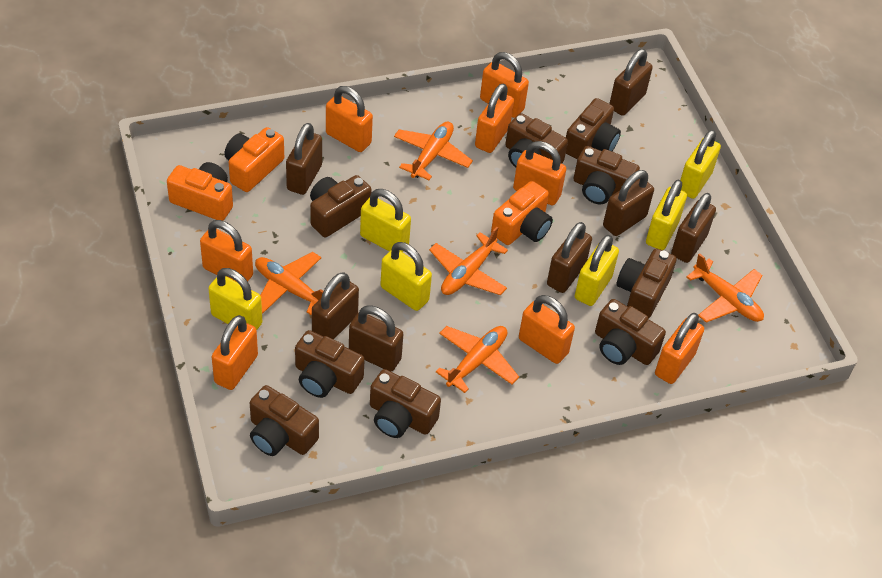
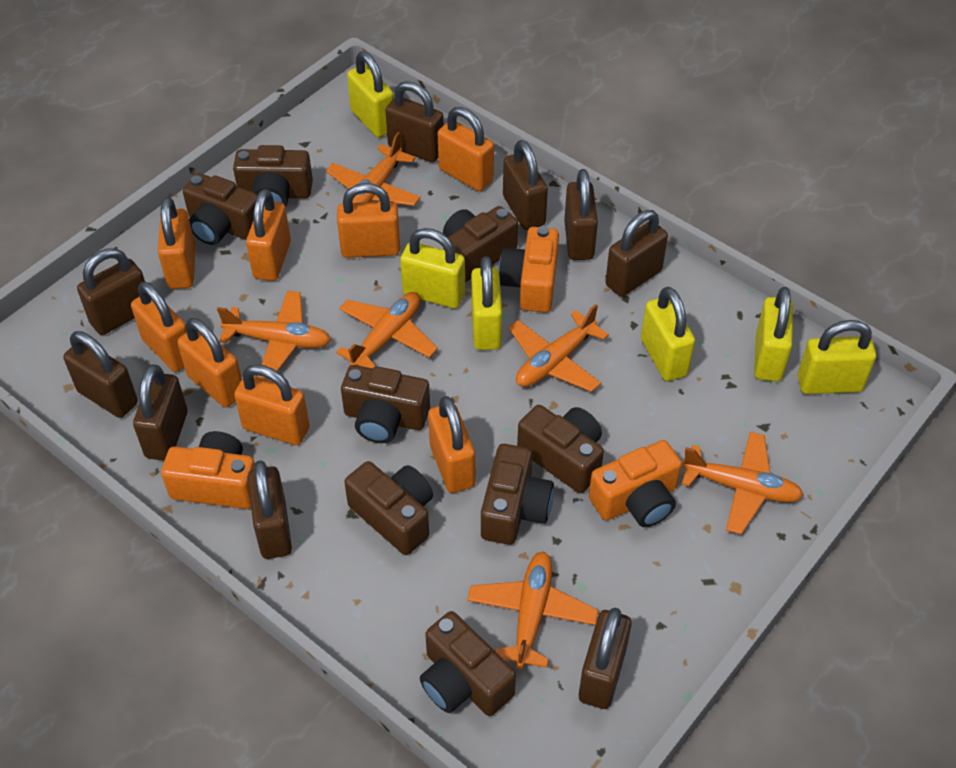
brown camera: 9 -> 8
brown padlock: 7 -> 9
orange plane: 5 -> 6

